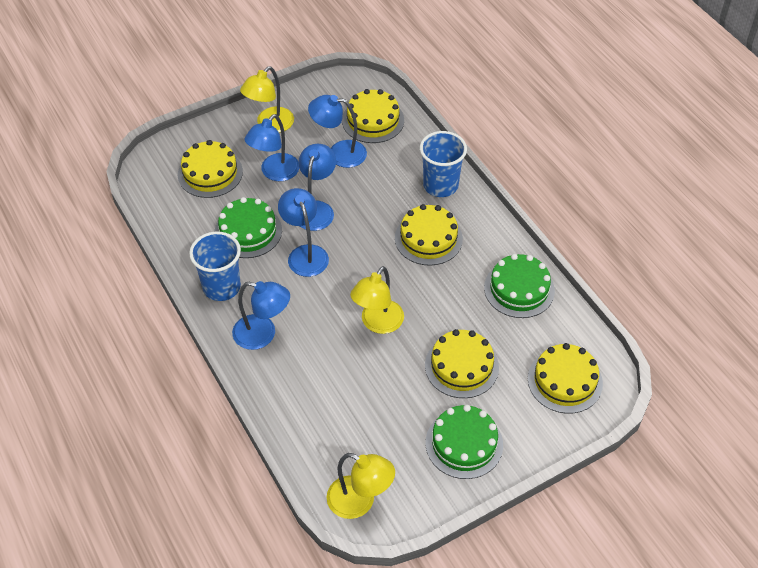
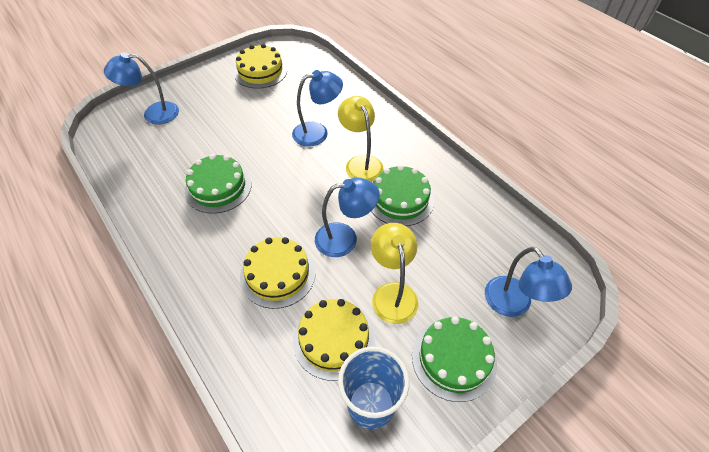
blue cup: 2 -> 1
blue lamp: 5 -> 4
yellow cake: 5 -> 3
yellow lamp: 3 -> 2

